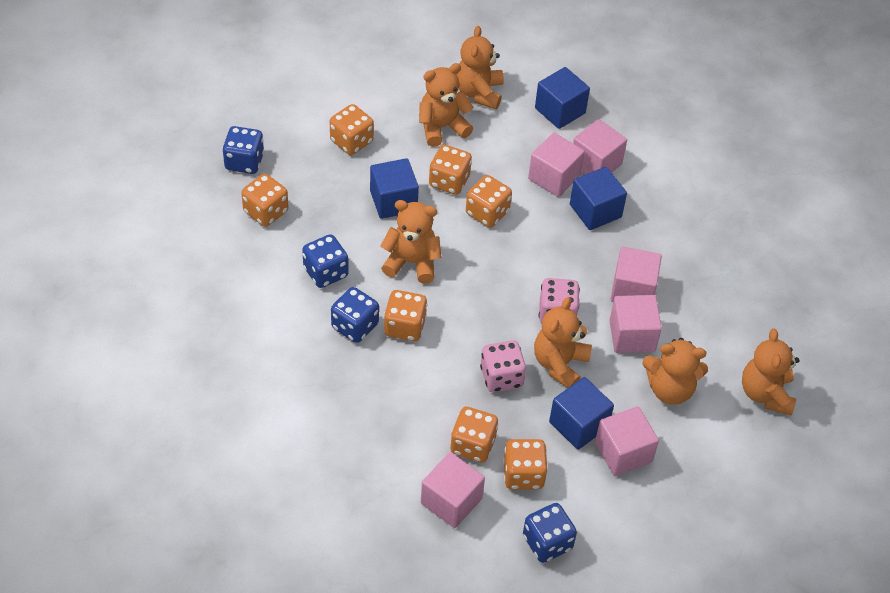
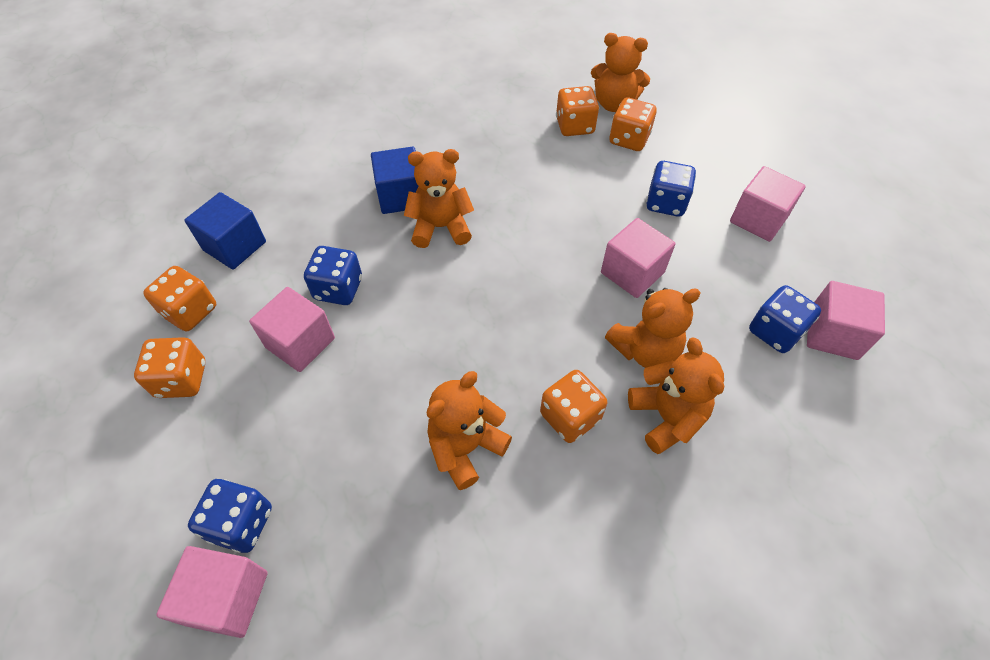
blue cube: 4 -> 2
orange dice: 7 -> 5
orange teddy bear: 6 -> 5
pink cube: 6 -> 5
pink dice: 2 -> 0

